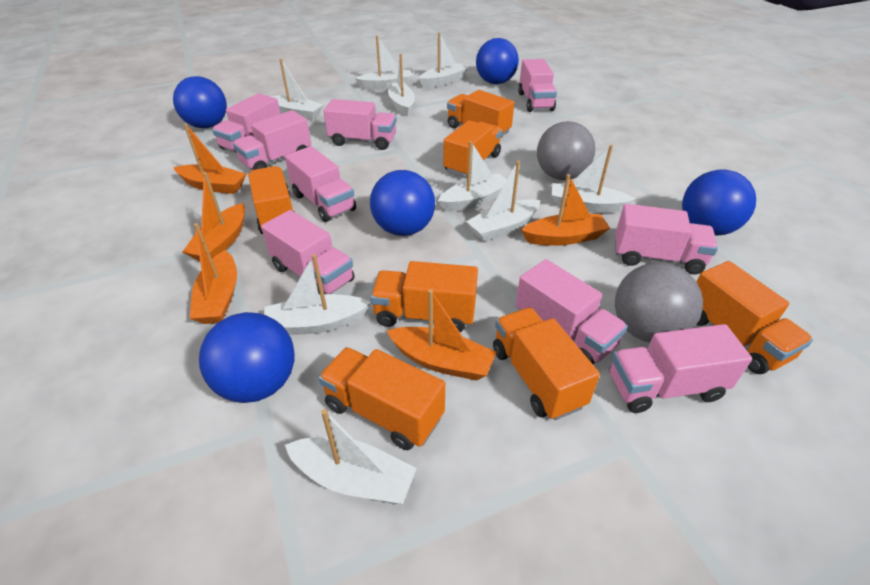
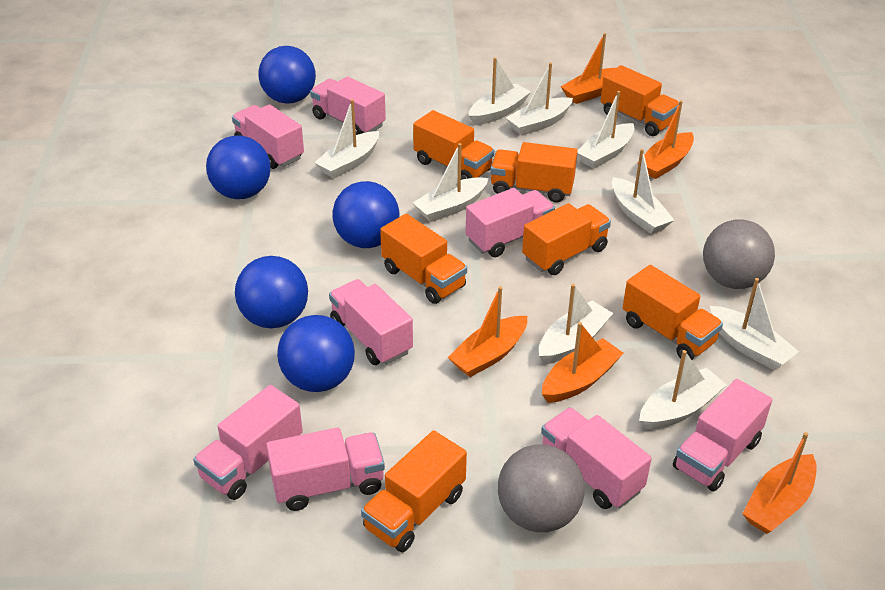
pink truck: 9 -> 8

